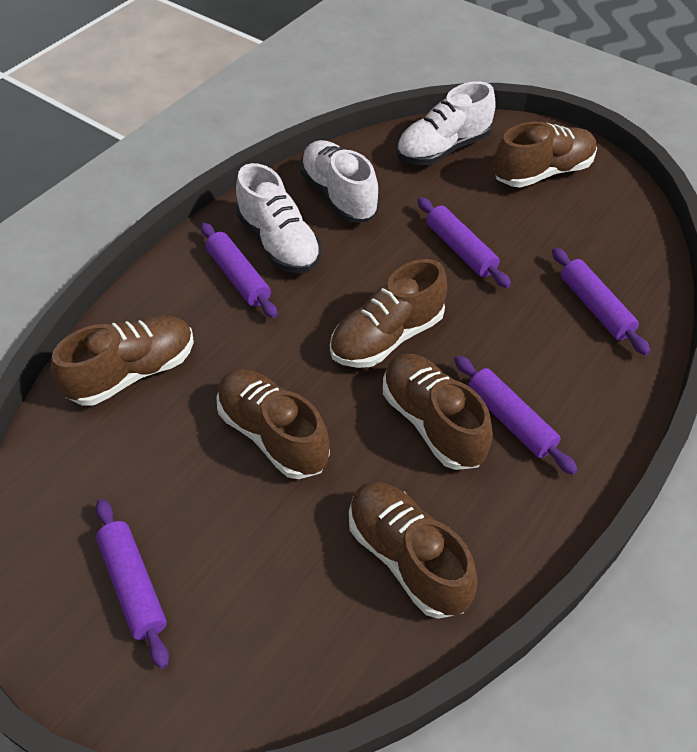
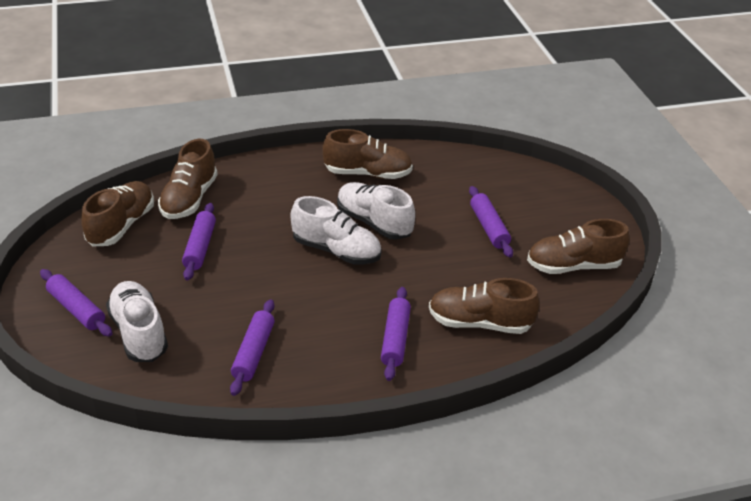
brown shoe: 6 -> 5

